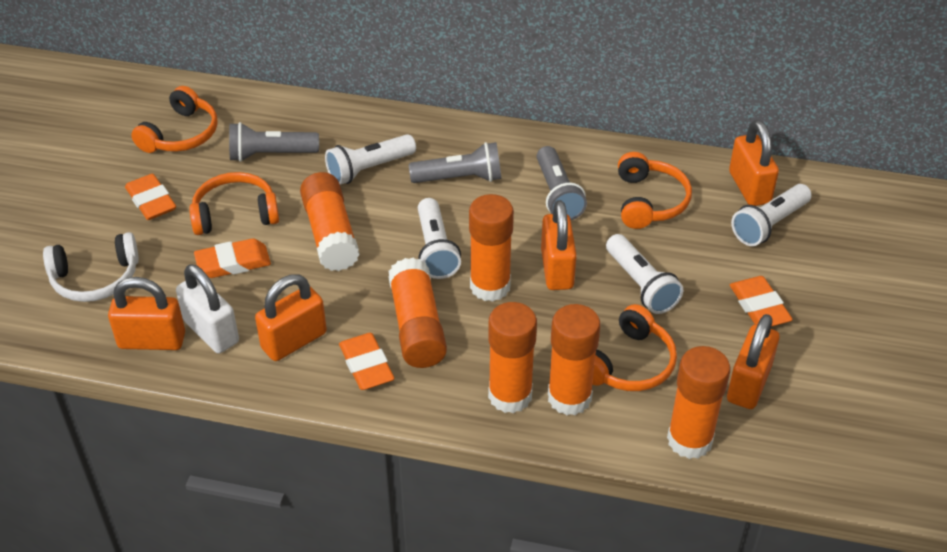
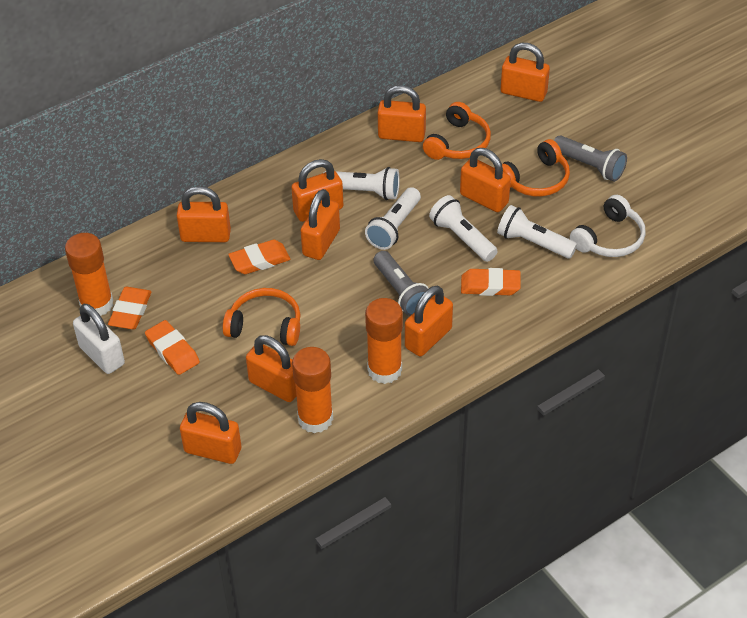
grey flashlight: 3 -> 2
orange glue stick: 6 -> 3
orange headphones: 4 -> 3
orange padlock: 5 -> 9

